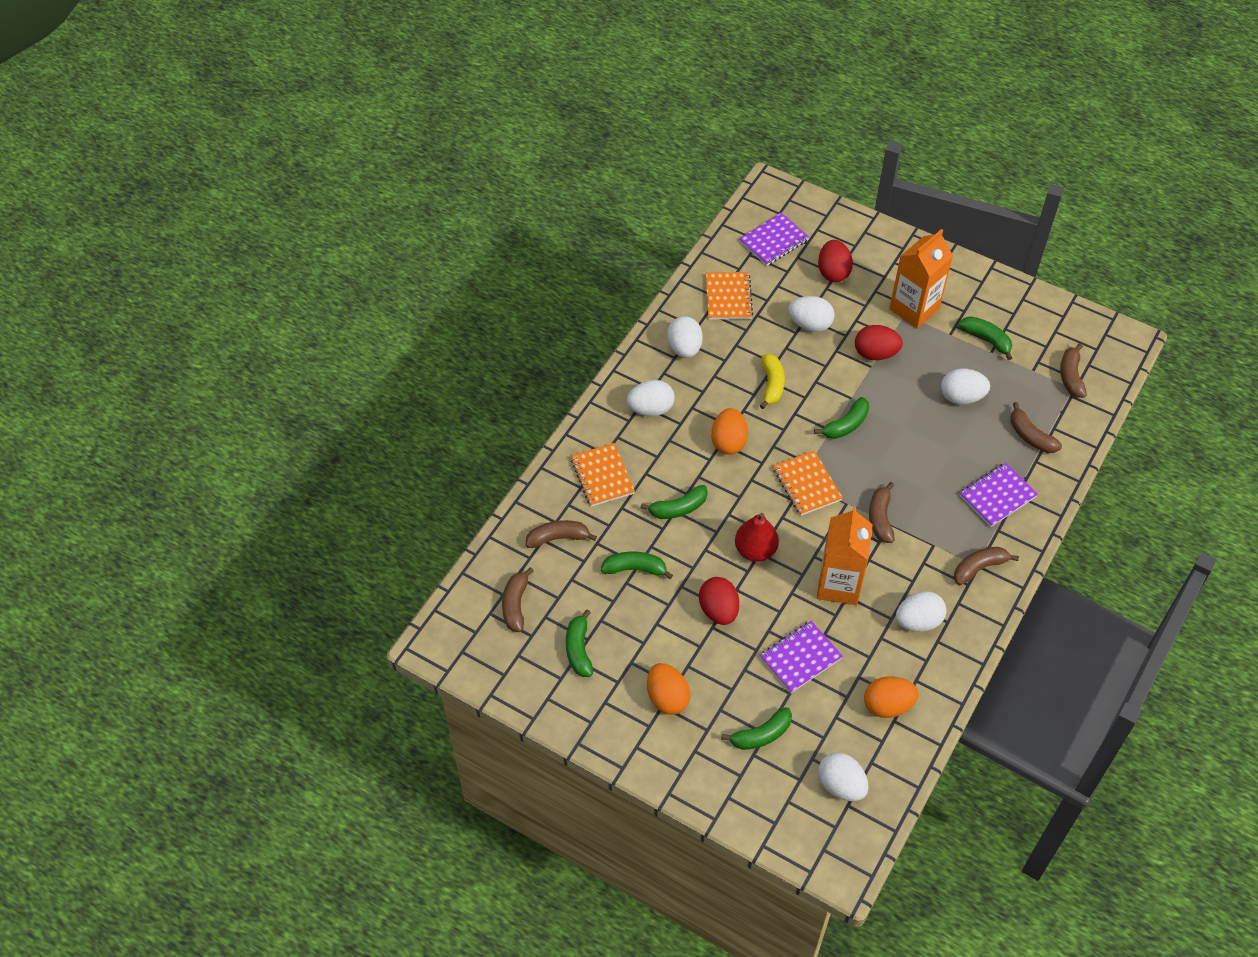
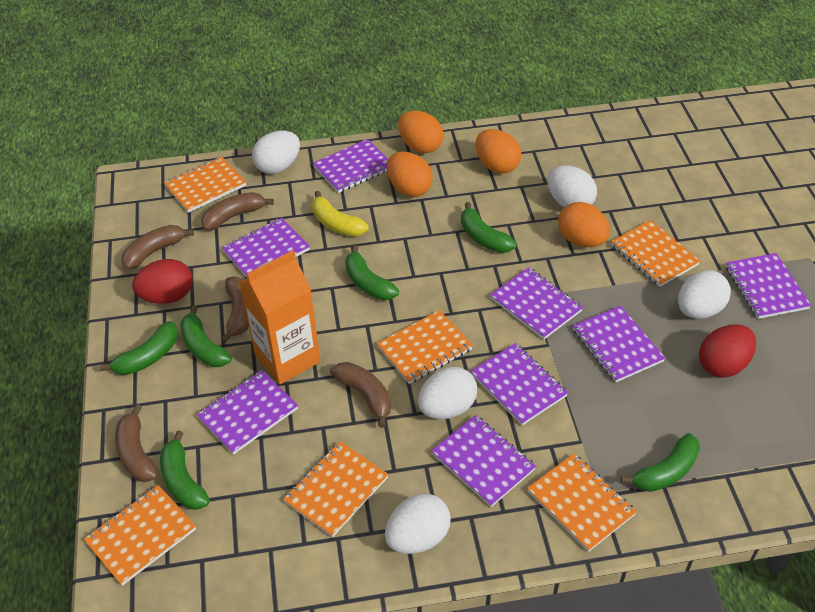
brown banana: 6 -> 5
orange carton: 2 -> 1
orange egg: 3 -> 4
orange notebook: 3 -> 6
purple notebook: 3 -> 8
red egg: 3 -> 2
red pear: 1 -> 0
white egg: 6 -> 5

